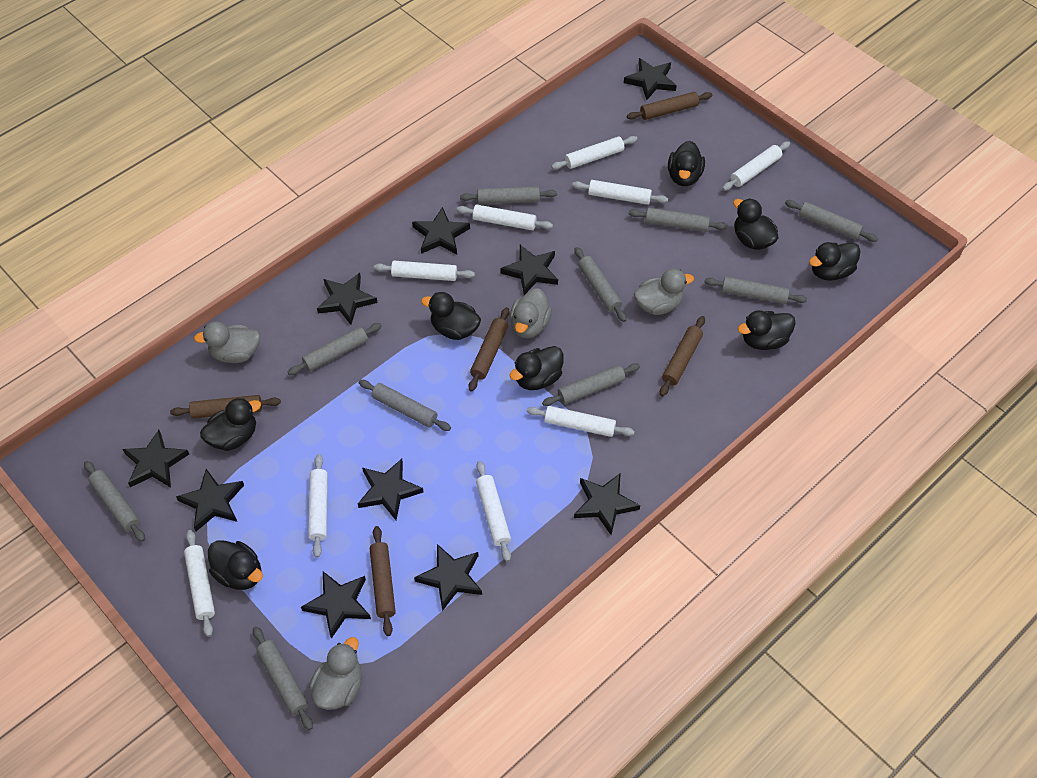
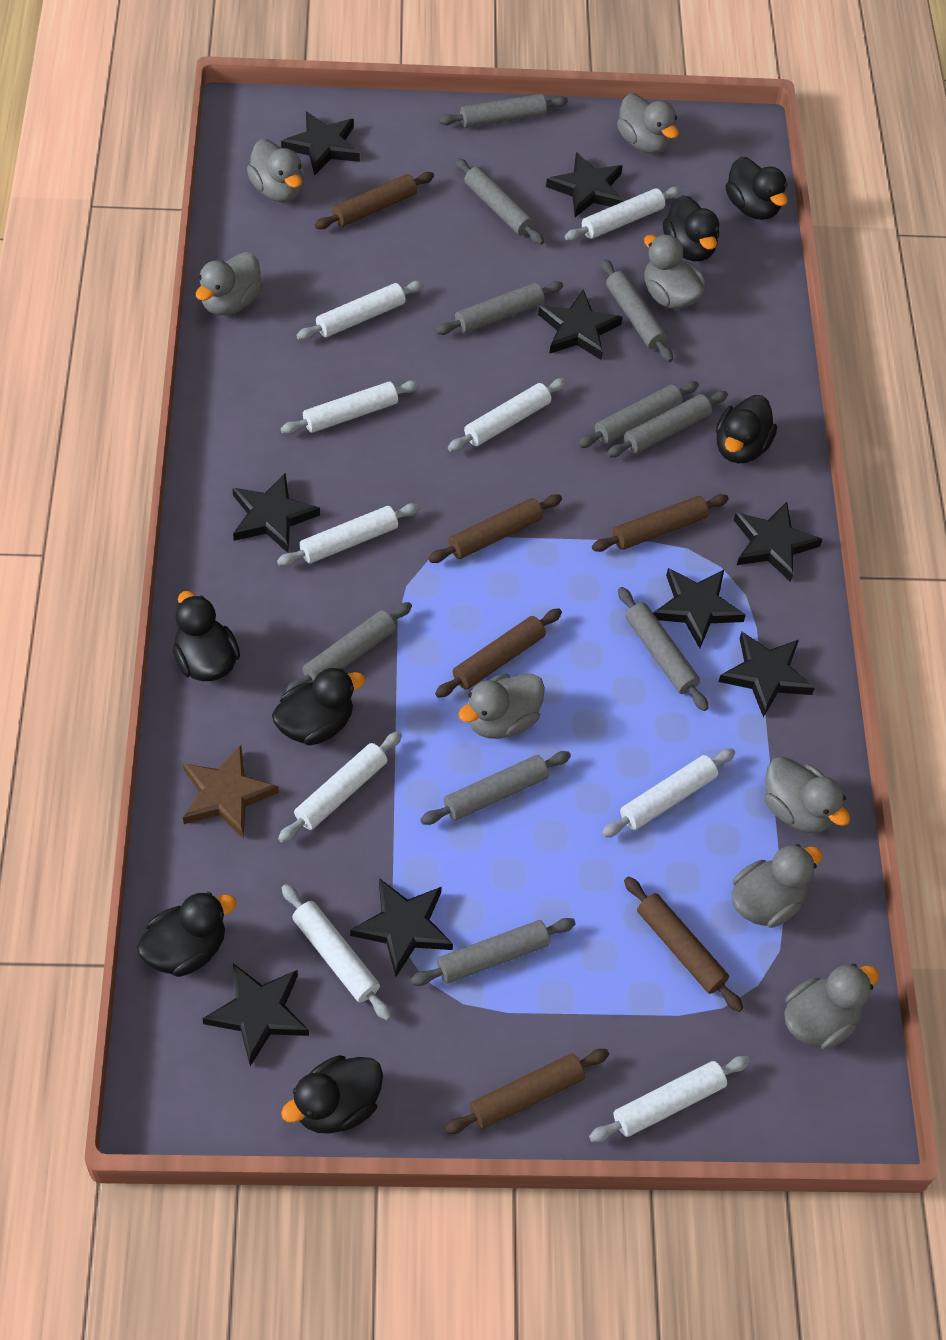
black duck: 8 -> 7
black star: 10 -> 9
brown rolling pin: 5 -> 6
brown star: 0 -> 1
grey duck: 4 -> 8

